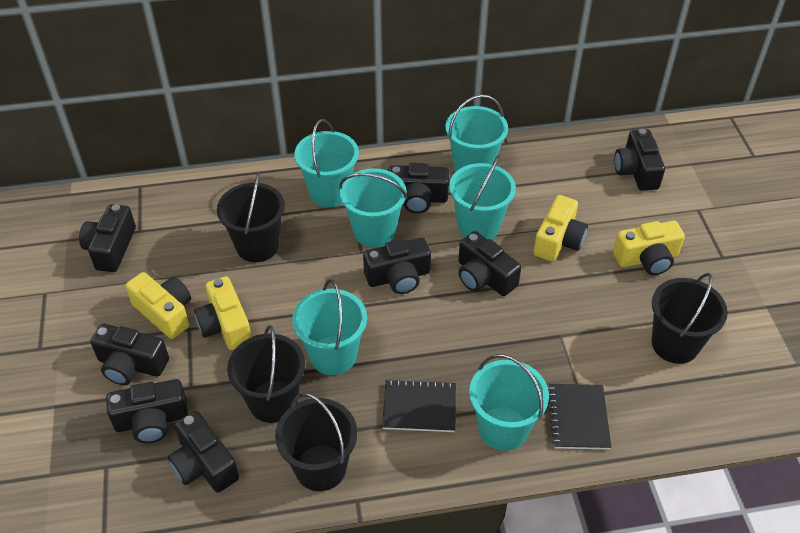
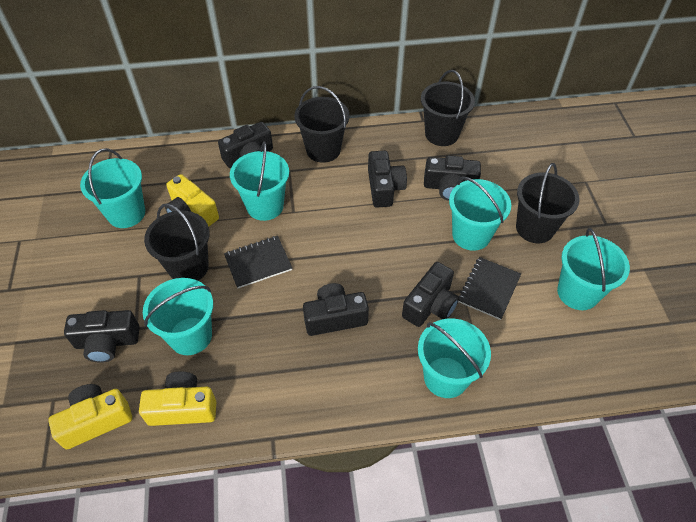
black camera: 8 -> 6
yellow camera: 4 -> 3

